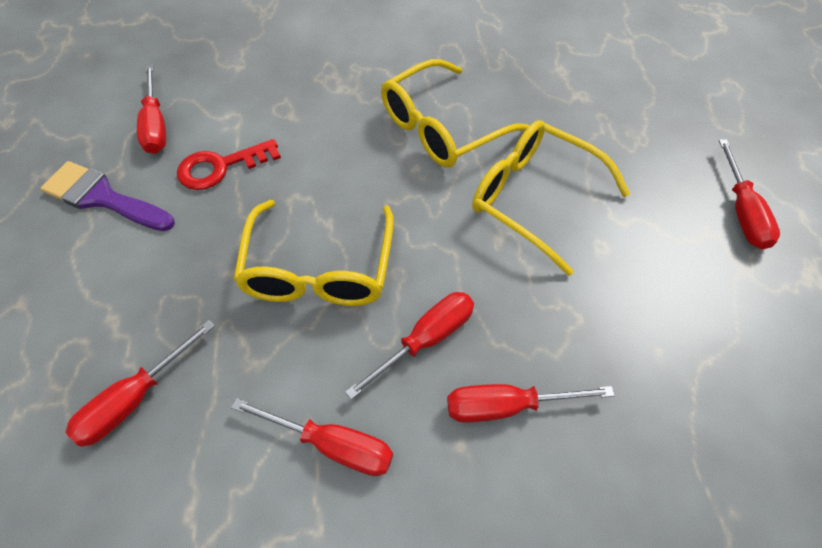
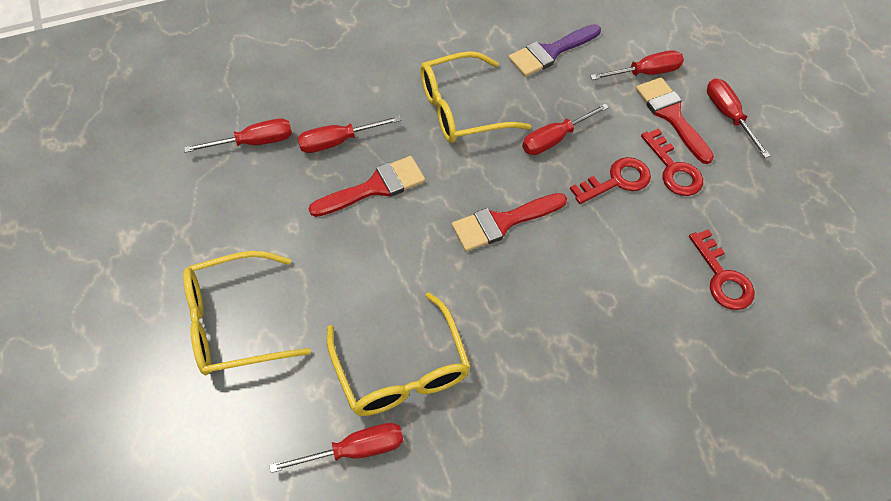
red brush: 0 -> 3
red key: 1 -> 3

